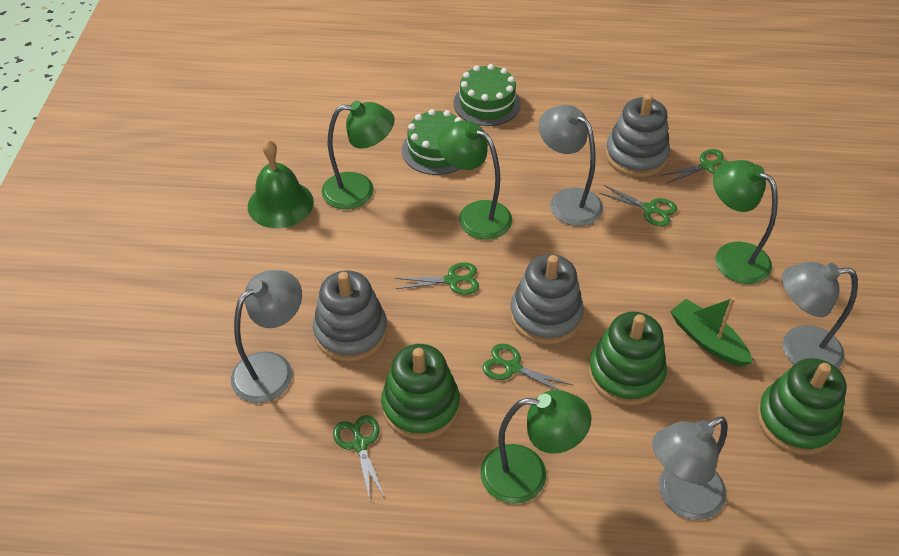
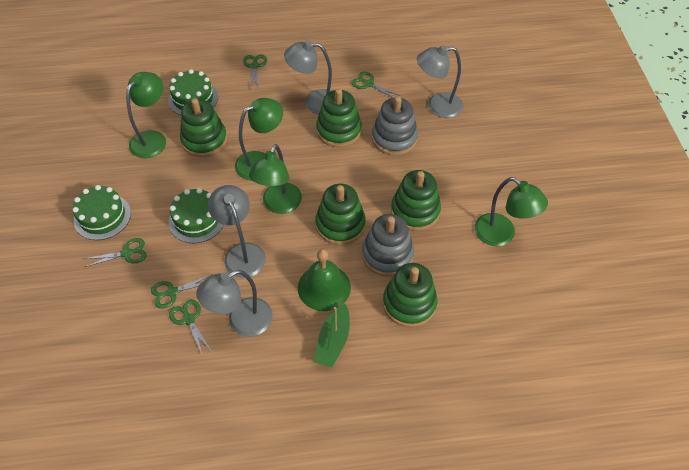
green cake: 2 -> 3
green stacking toy: 3 -> 5
grey stacking toy: 3 -> 2

